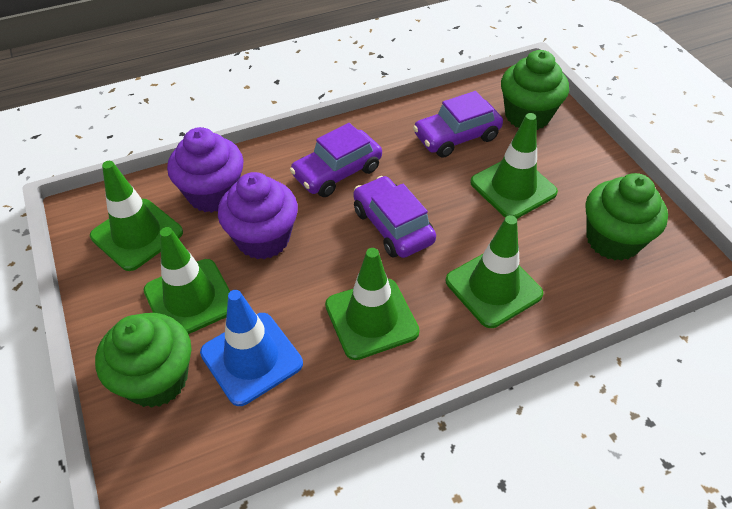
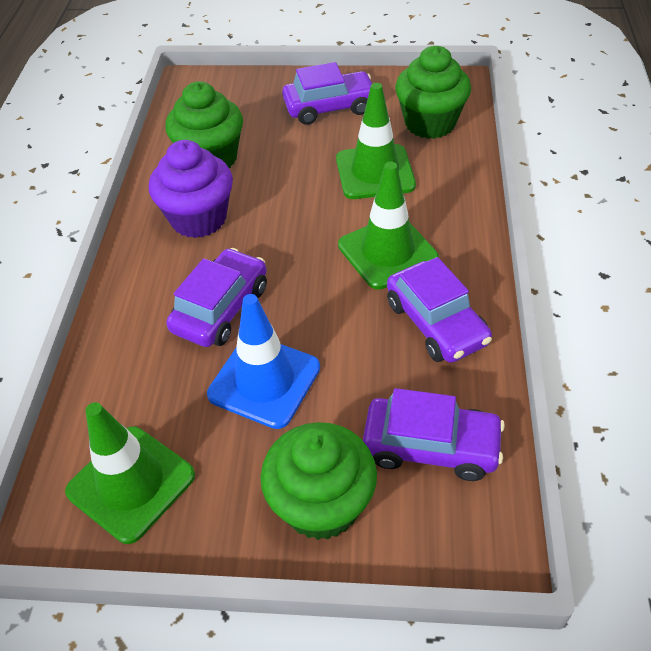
green traffic cone: 5 -> 3
purple car: 3 -> 4
purple cupcake: 2 -> 1

